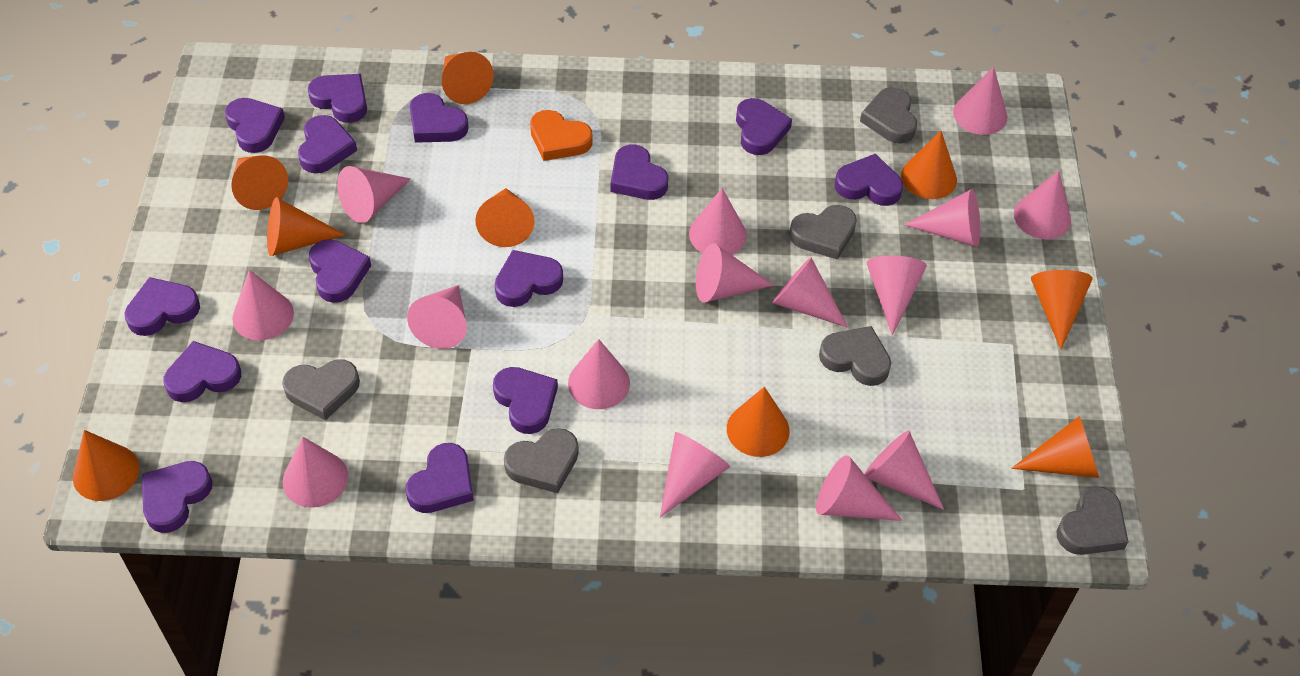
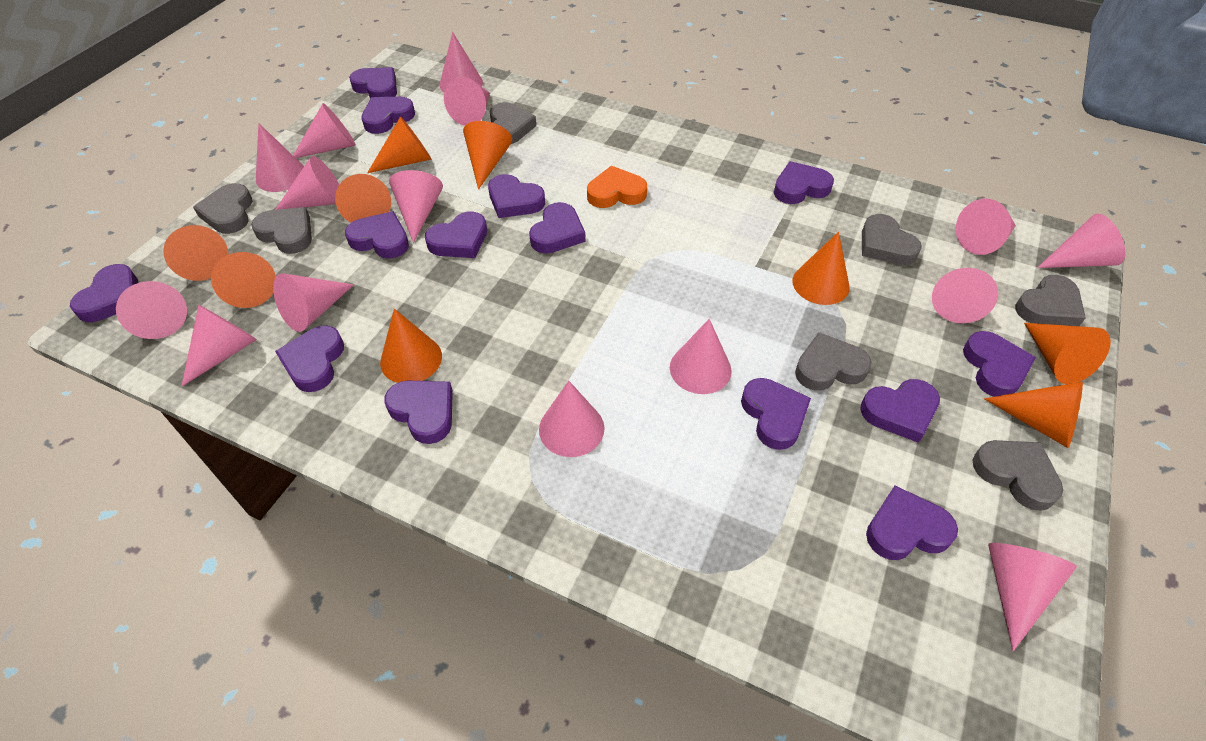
grey heart: 6 -> 7

